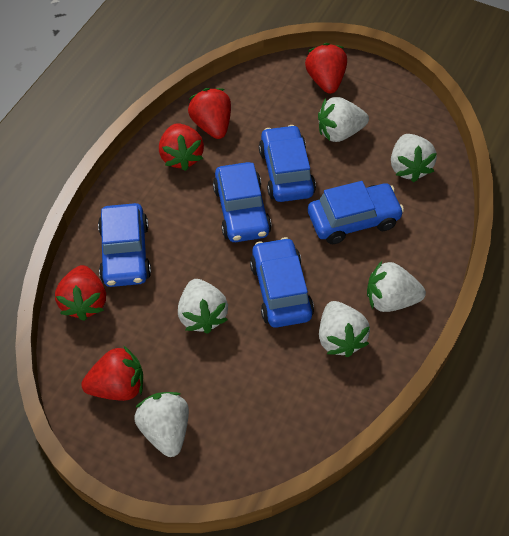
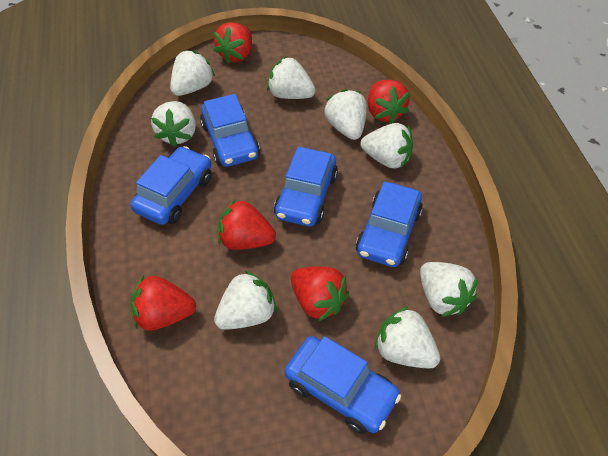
white strawberry: 6 -> 8

